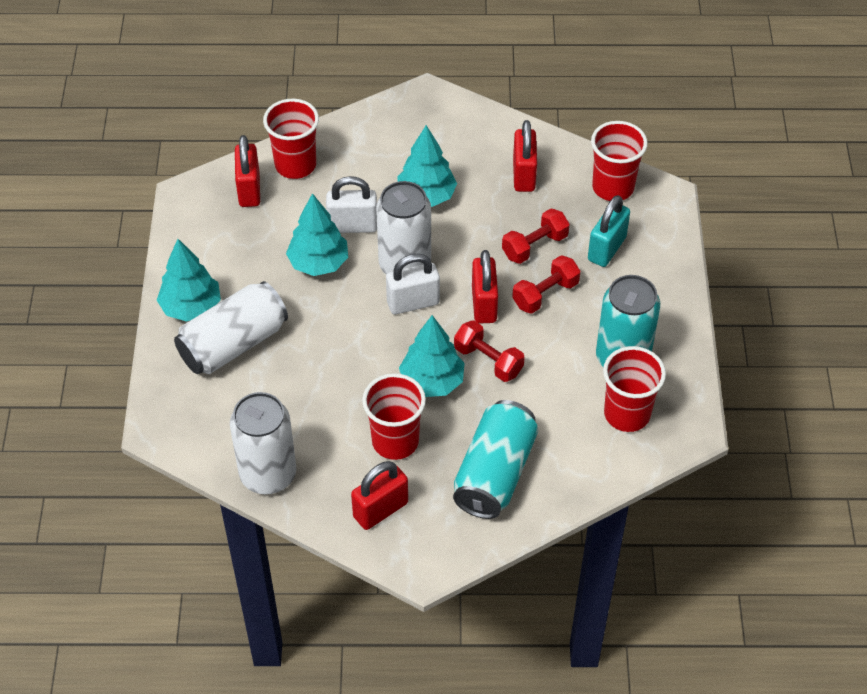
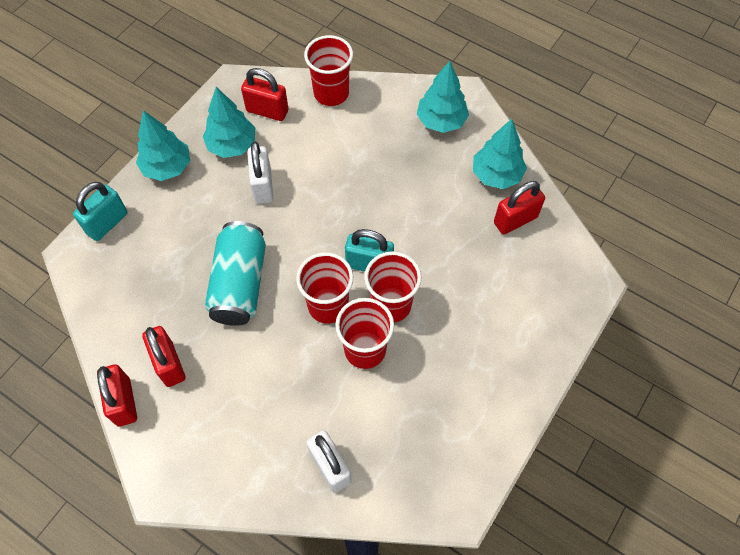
red dumbbell: 3 -> 0
turquoise can: 2 -> 1
turquoise padlock: 1 -> 2
white can: 3 -> 0

